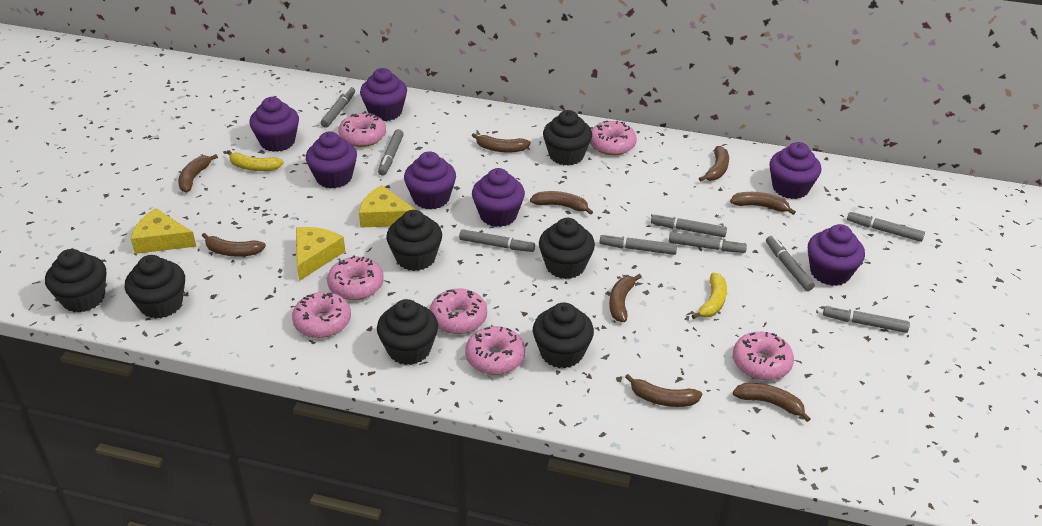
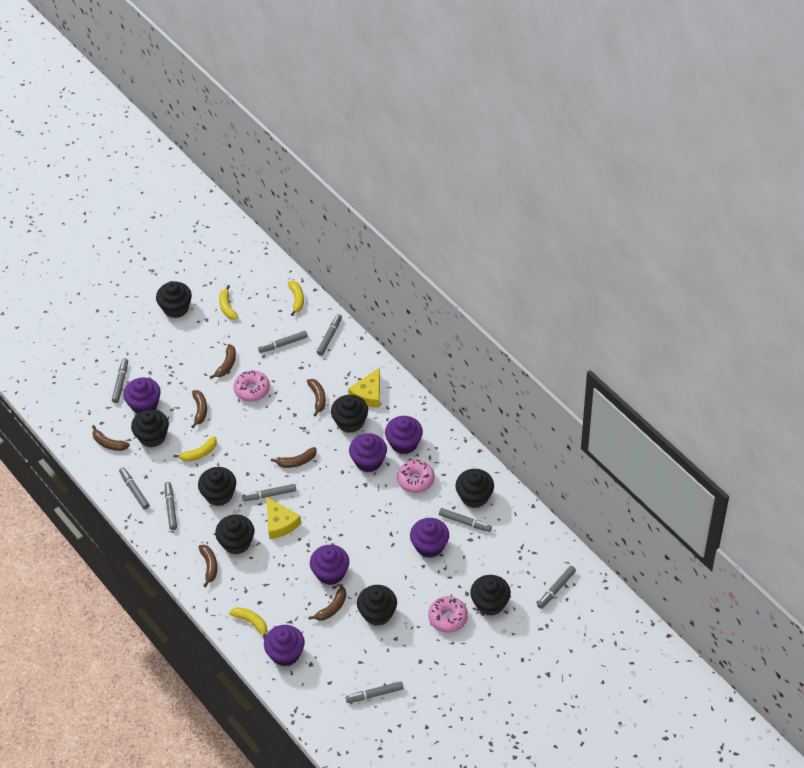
black cupcake: 7 -> 8
brown banana: 9 -> 7
pink donut: 7 -> 3
purple cupcake: 7 -> 6
yellow banana: 2 -> 4
yellow cheese: 3 -> 2

